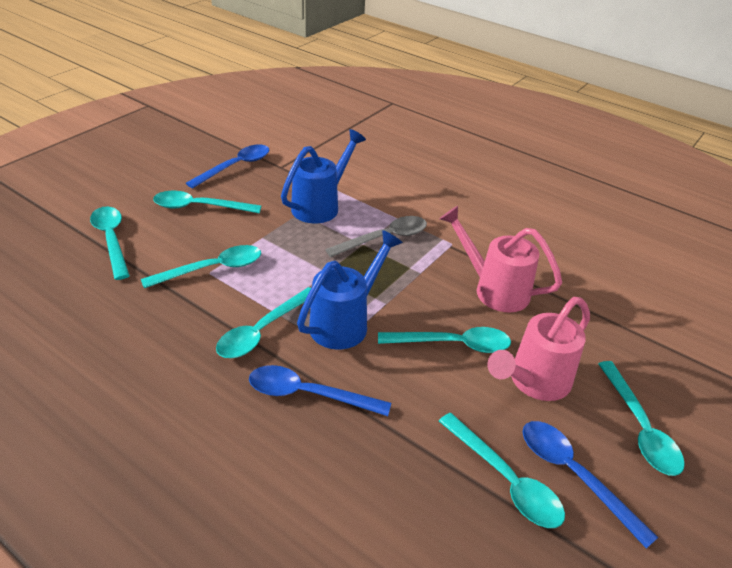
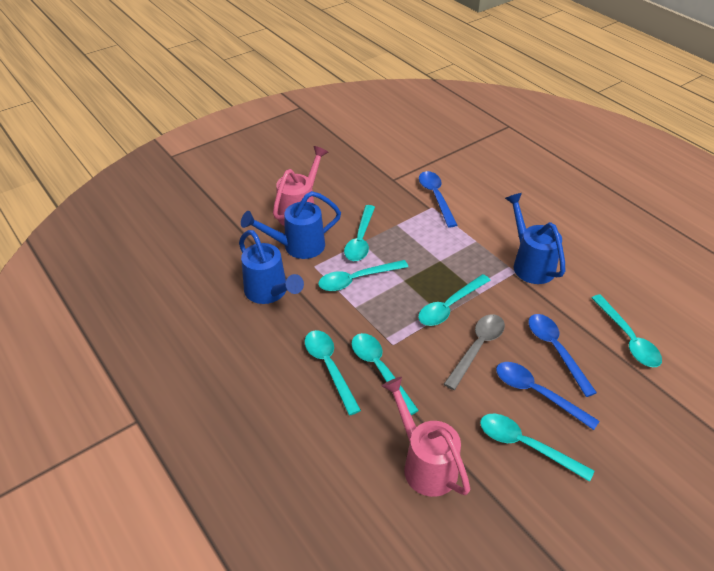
blue watering can: 2 -> 3

